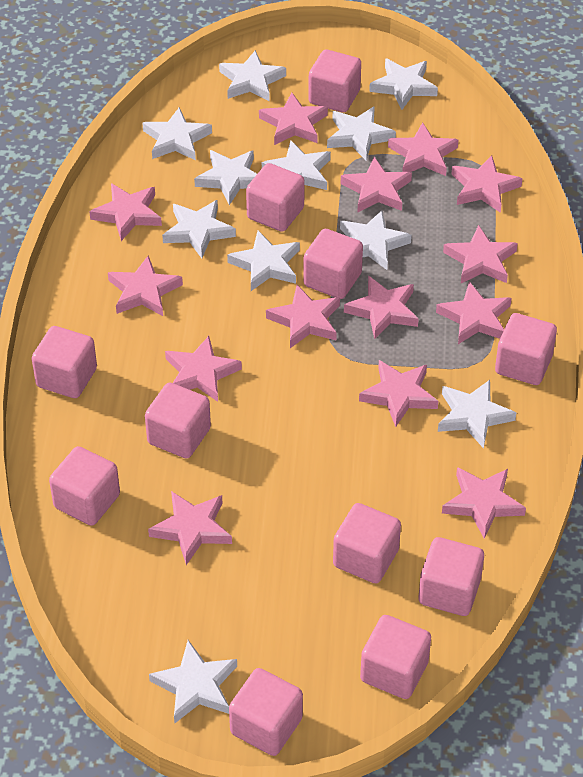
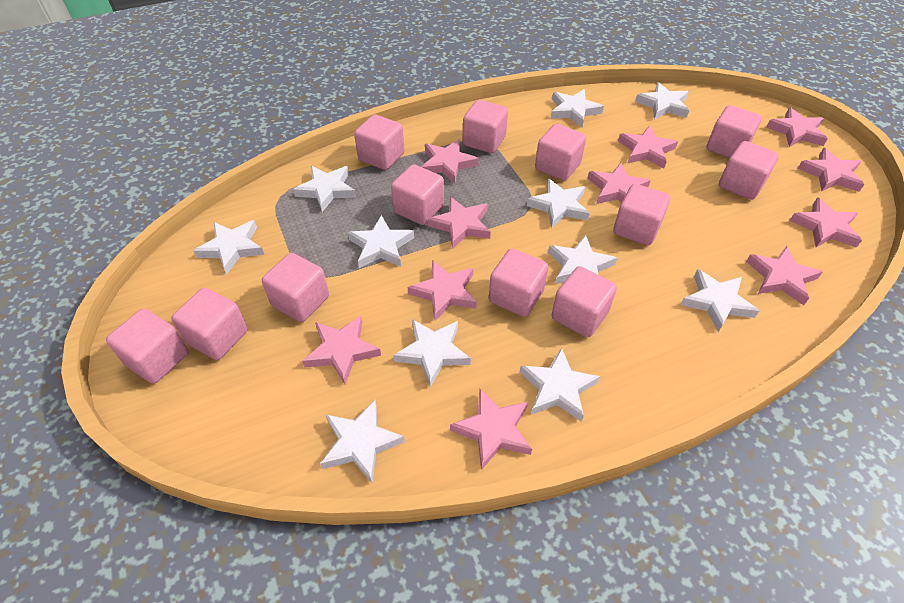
pink cube: 11 -> 12
pink star: 14 -> 11

